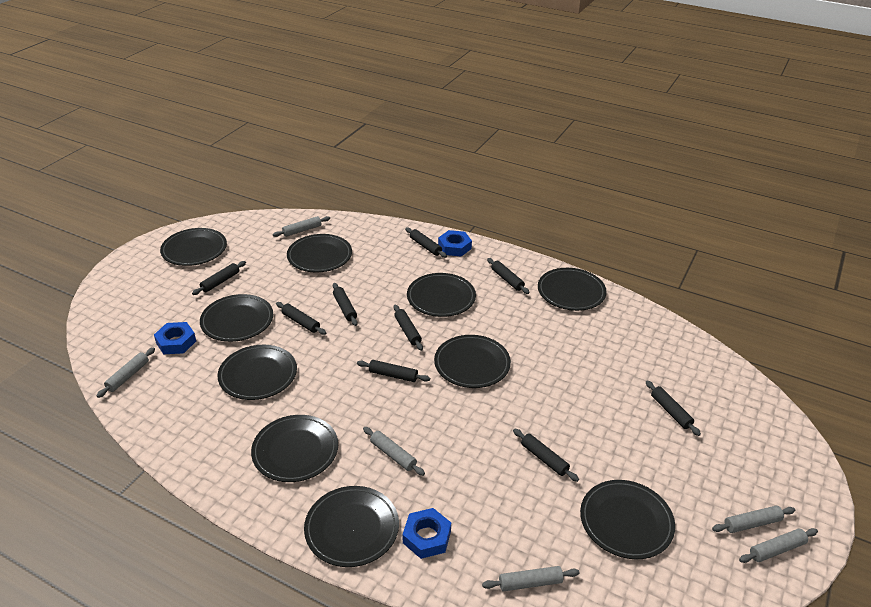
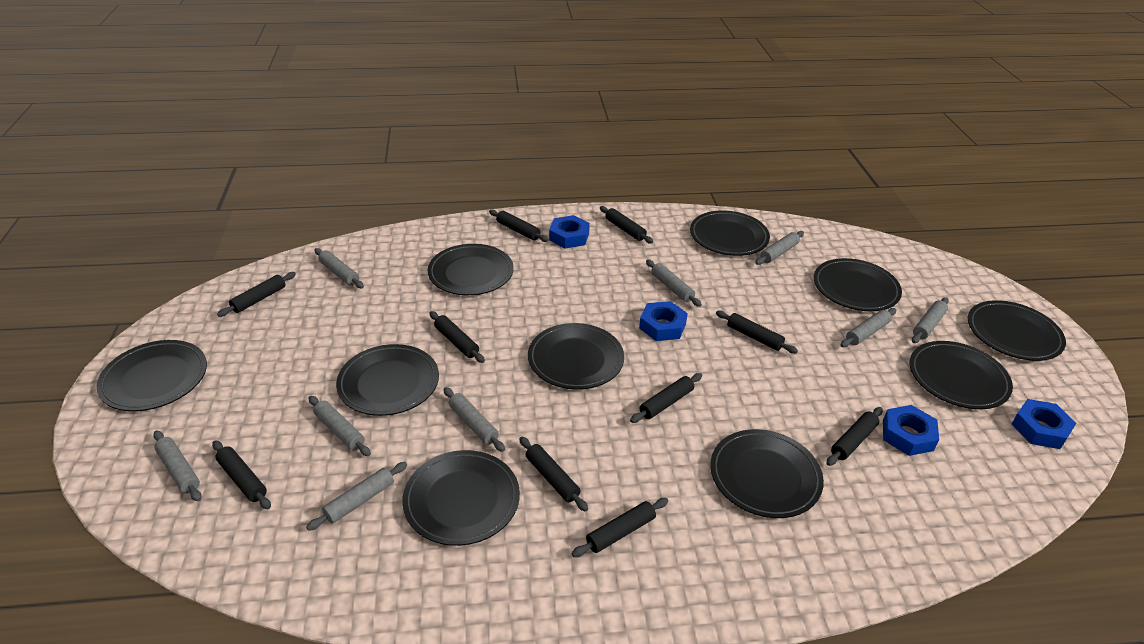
black rolling pin: 9 -> 10
blue nut: 3 -> 4
grey rolling pin: 6 -> 9

